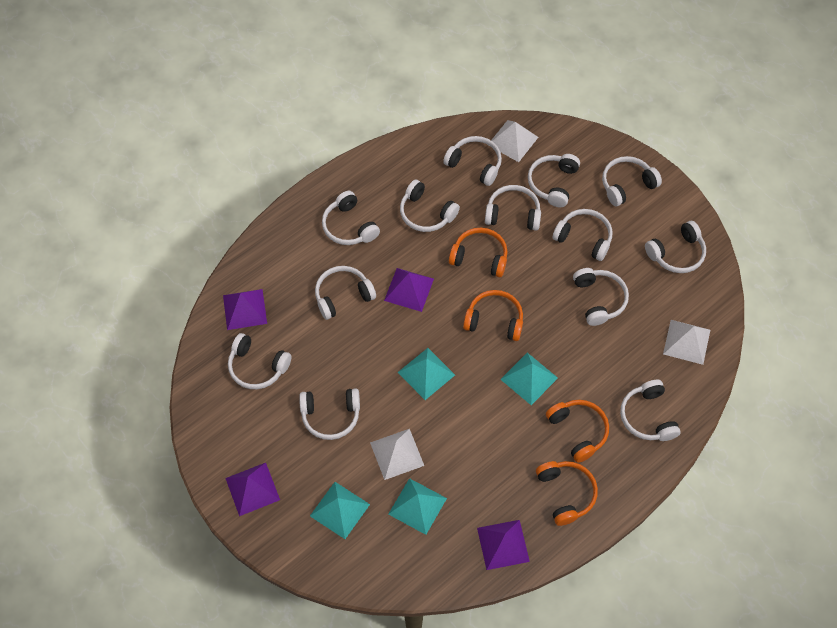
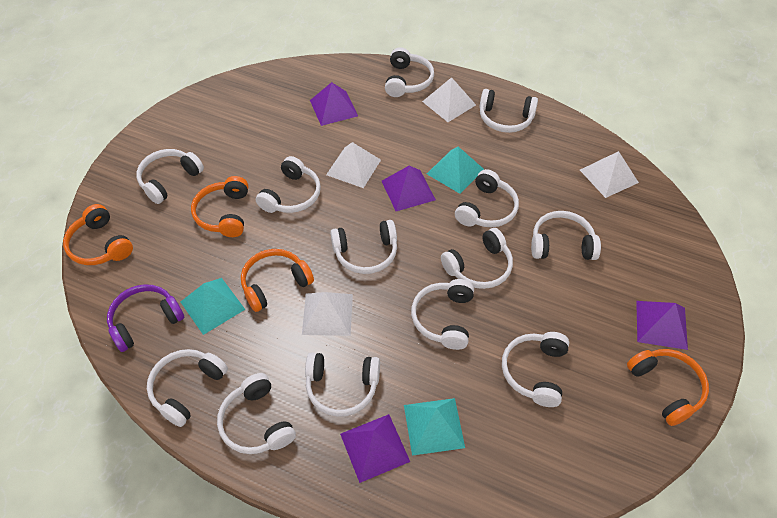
purple headphones: 0 -> 1
turquoise pyramid: 4 -> 3
white pyramid: 3 -> 4

